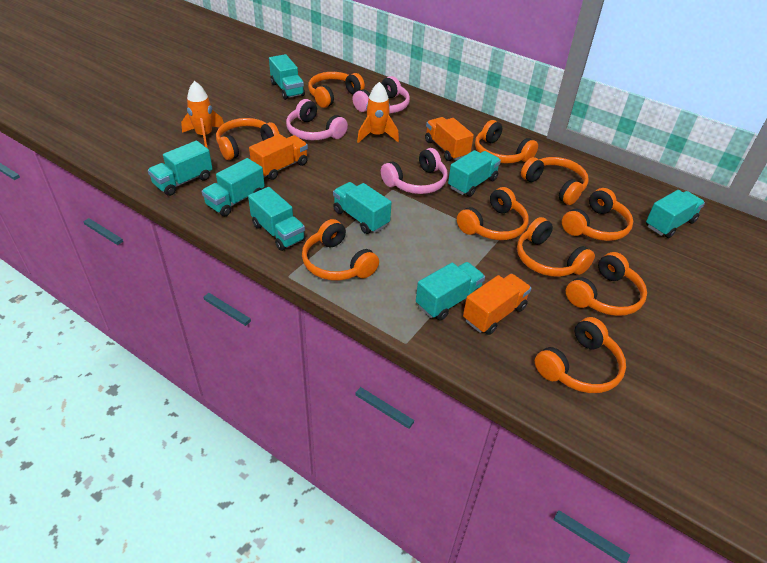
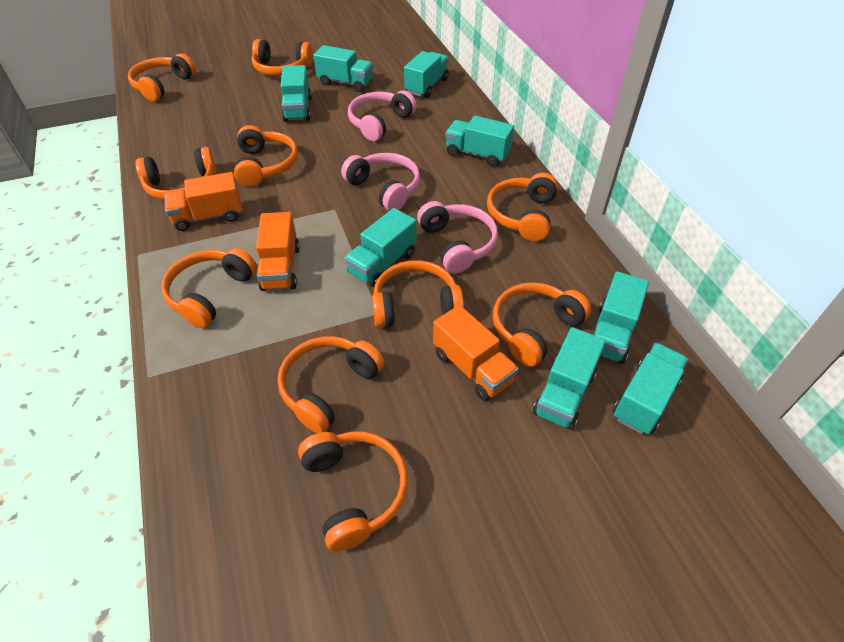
orange rocket: 2 -> 0

